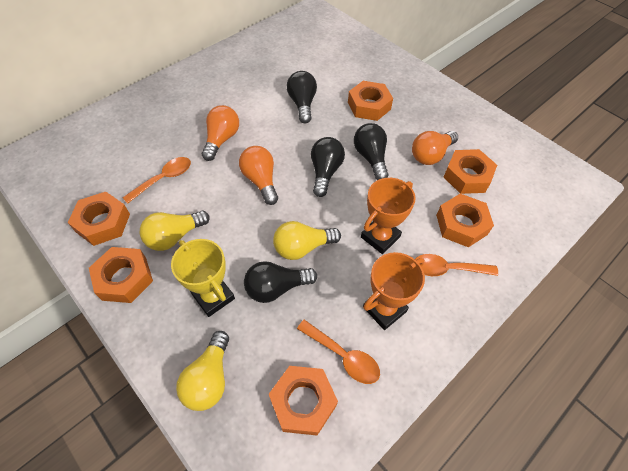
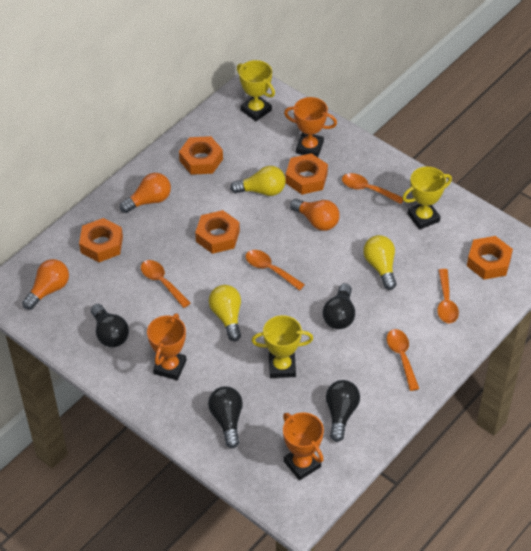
orange nut: 6 -> 5
orange spoon: 3 -> 5
orange trophy: 2 -> 3
yellow trophy: 1 -> 3

